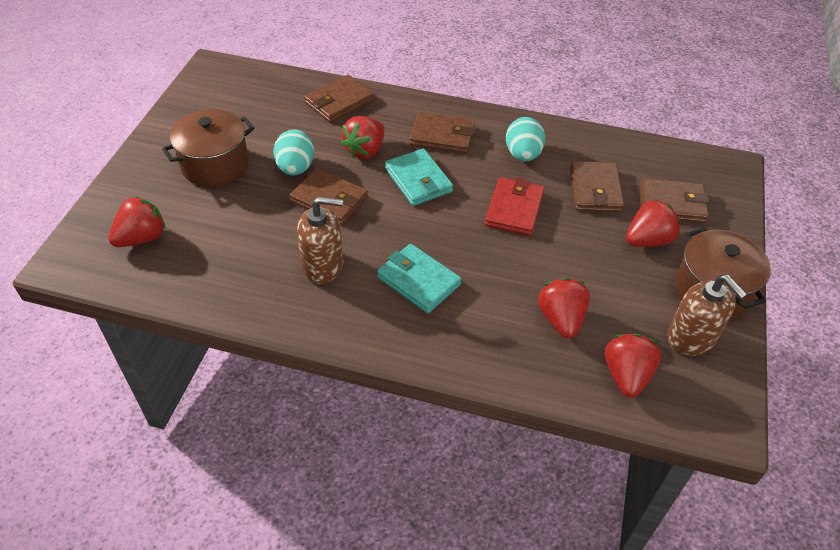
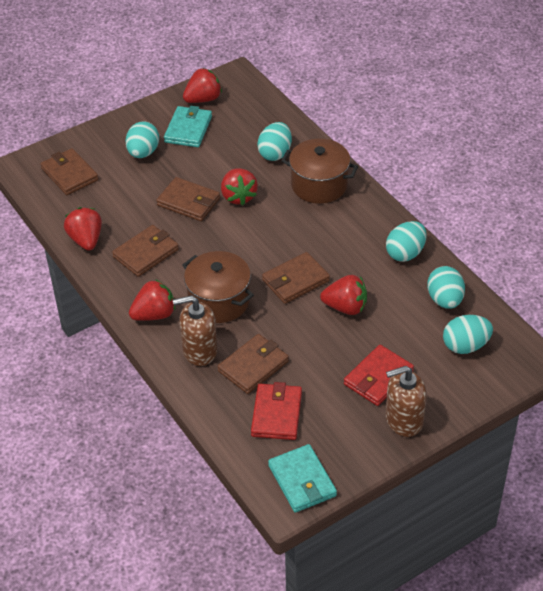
red wallet: 1 -> 2
turquoise egg: 2 -> 5

